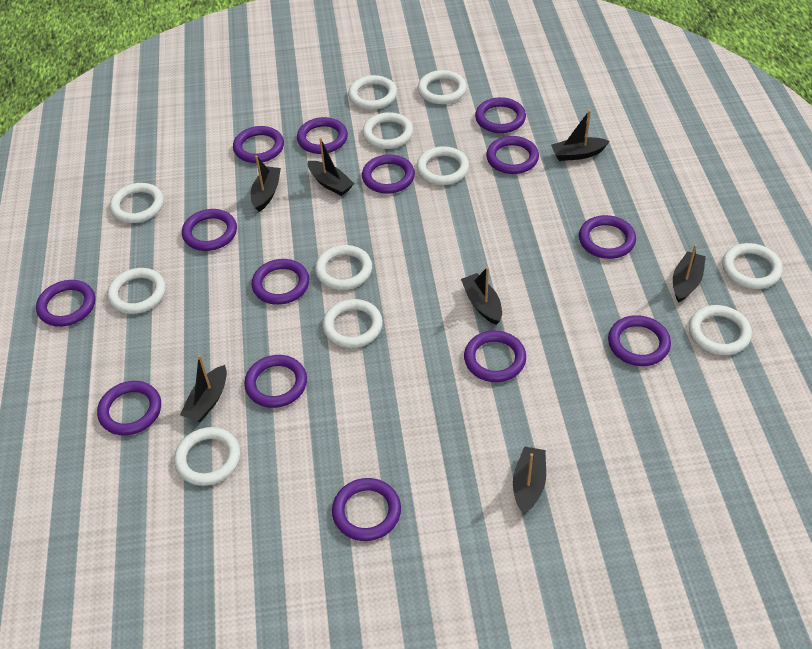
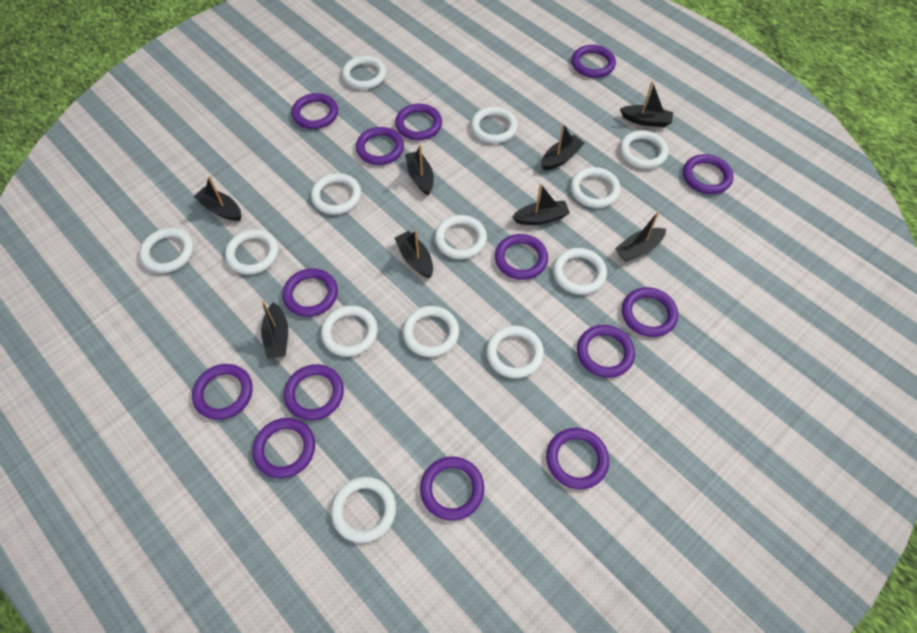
black boat: 7 -> 8
white ring: 11 -> 13

